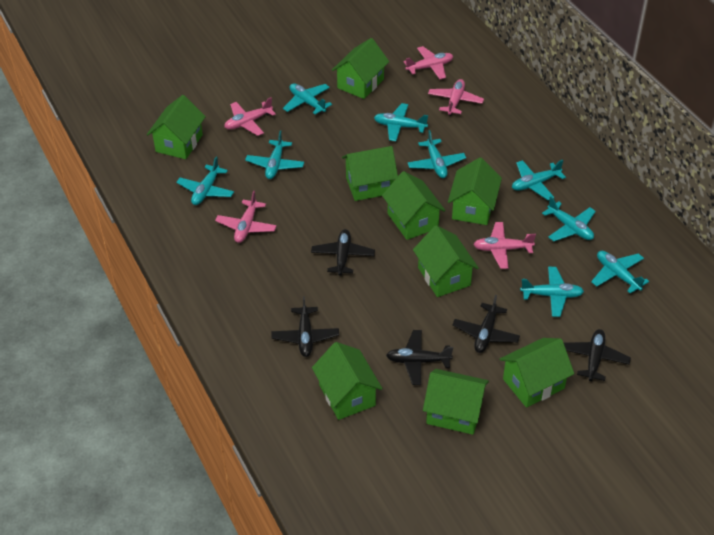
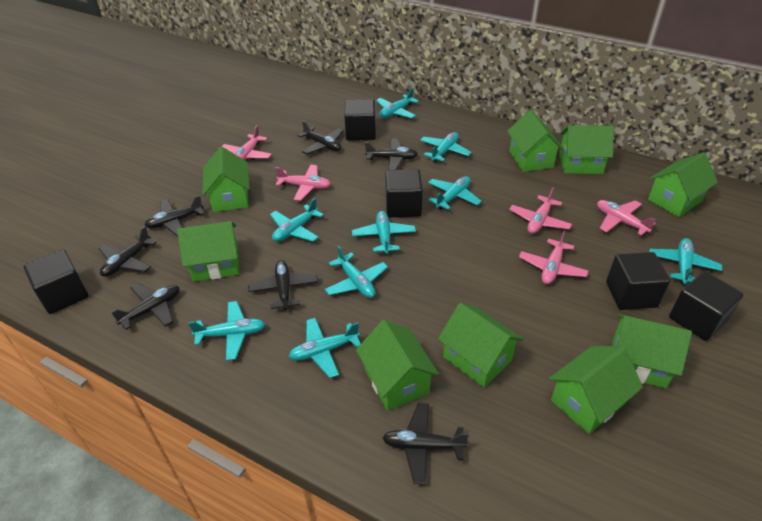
black cube: 0 -> 5
black plane: 5 -> 7

